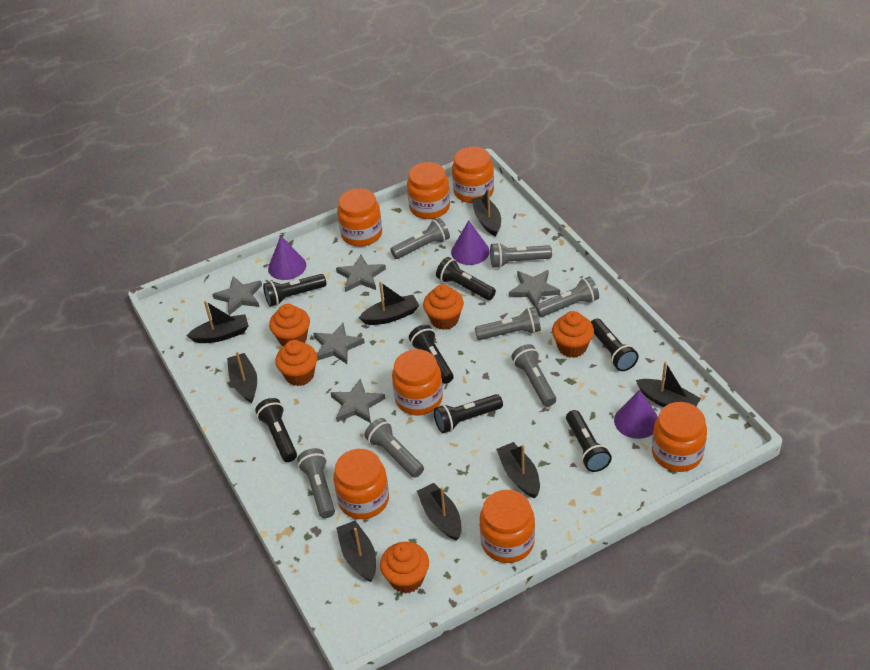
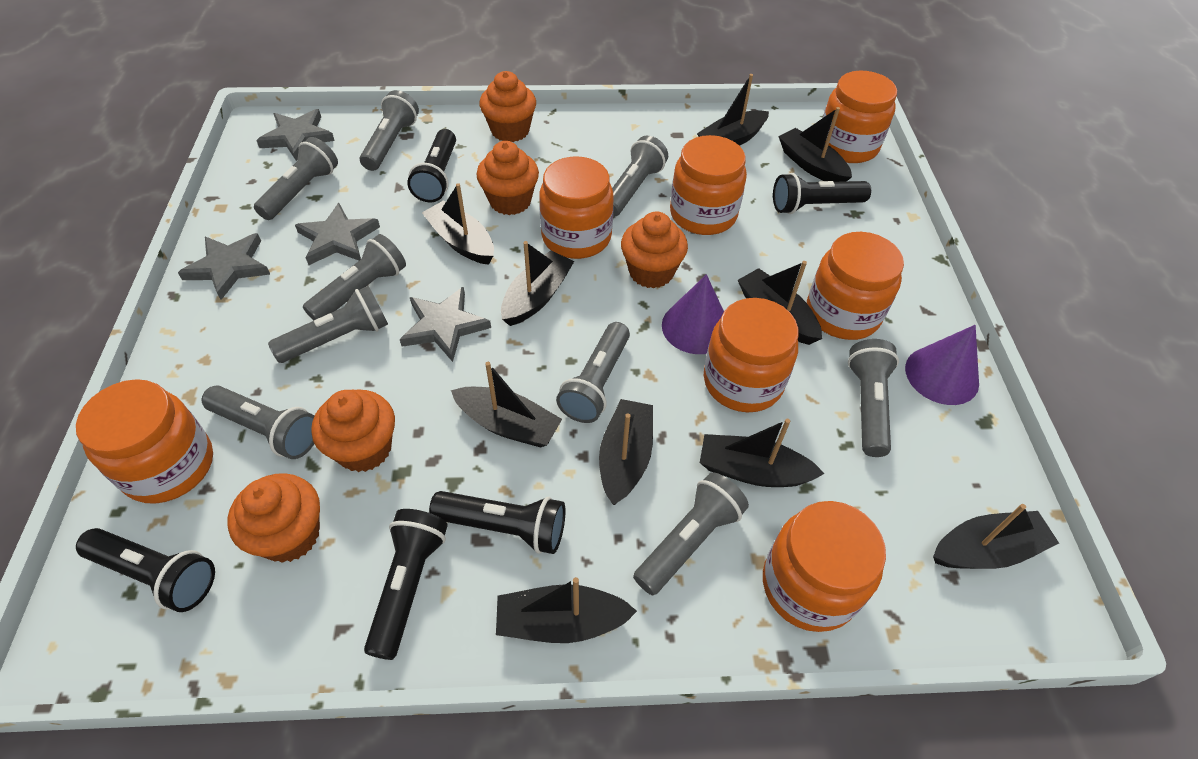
black boat: 8 -> 10
black flashlight: 7 -> 5
grey flashlight: 7 -> 9
grey star: 5 -> 4
purple cone: 3 -> 2

